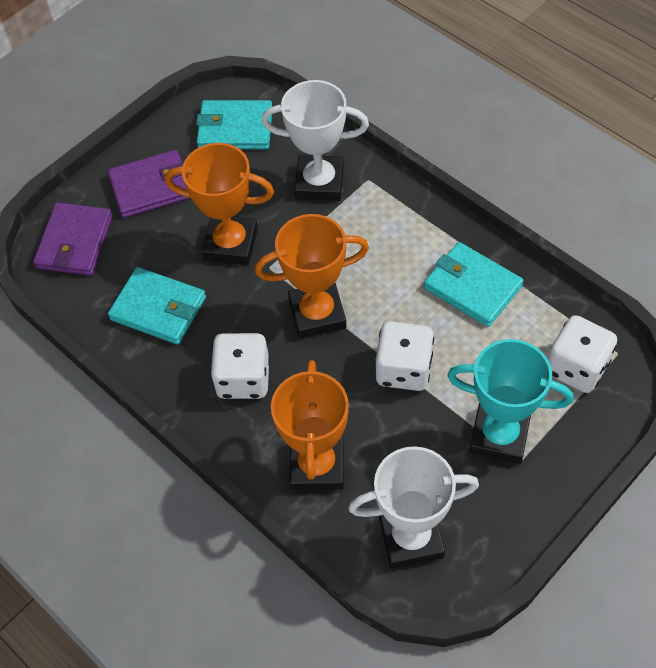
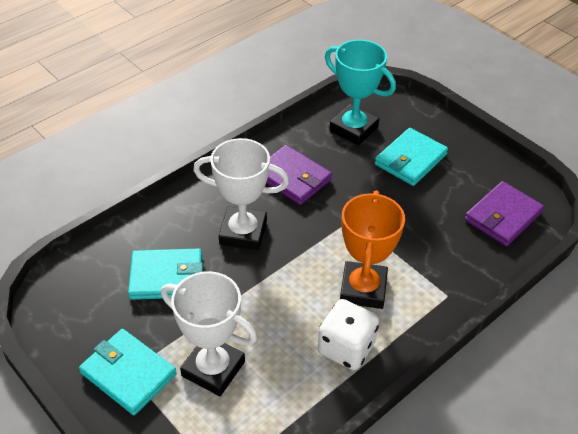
orange trophy: 3 -> 1
white dice: 3 -> 1

